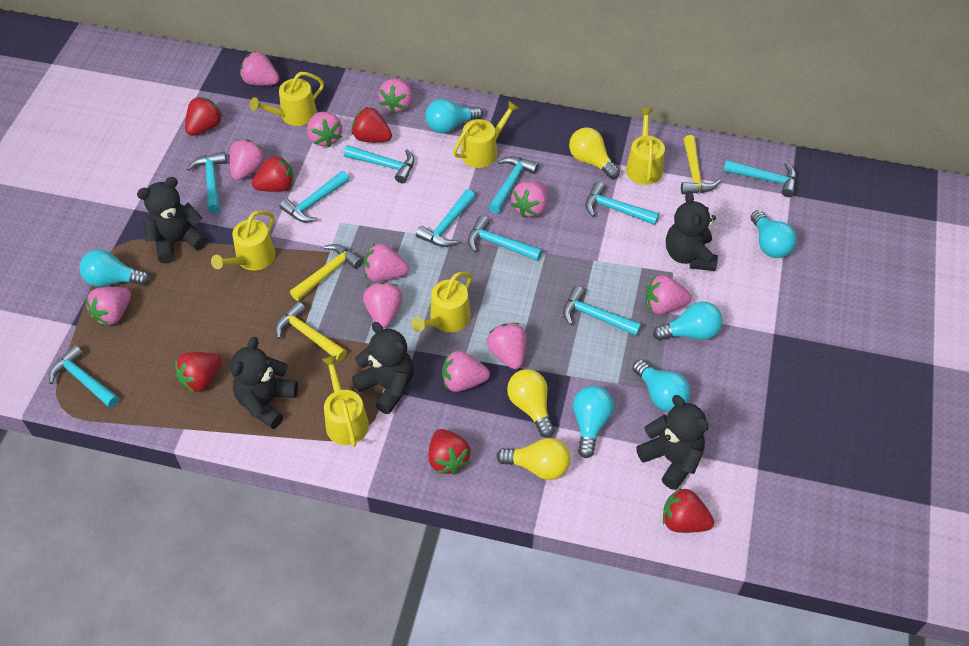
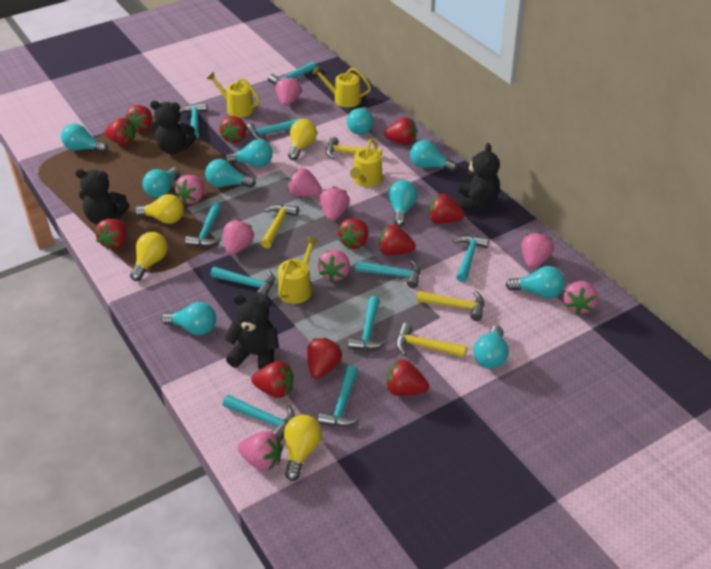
black teddy bear: 5 -> 4
pink strawberry: 11 -> 9
red strawberry: 6 -> 11
turquoise light bulb: 6 -> 10
yellow hammer: 3 -> 4
yellow light bulb: 3 -> 4
yellow watering can: 6 -> 4

